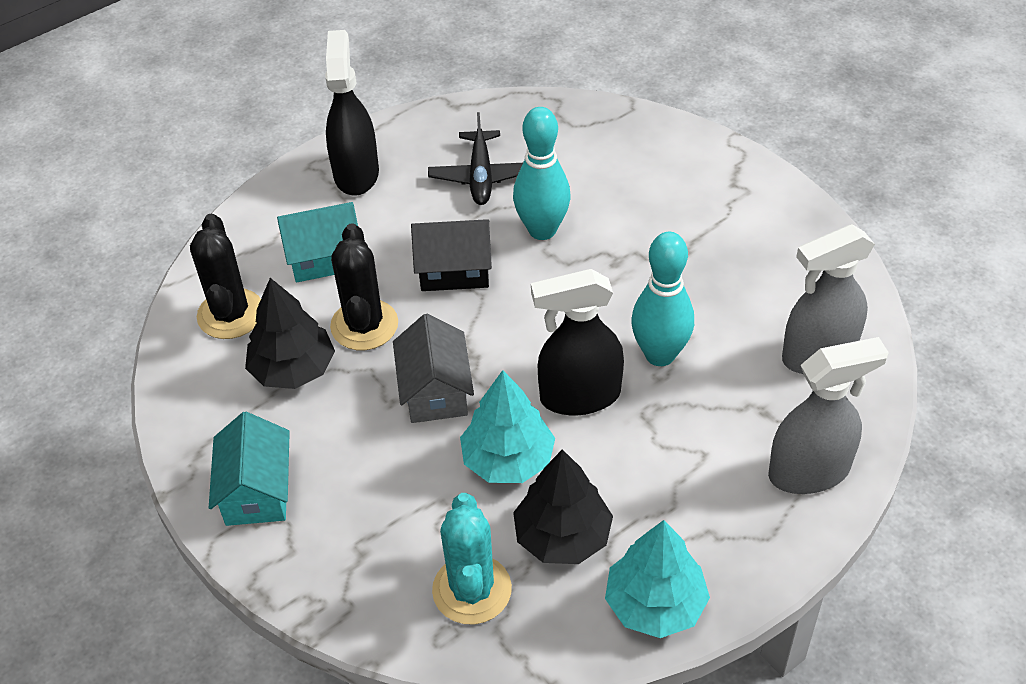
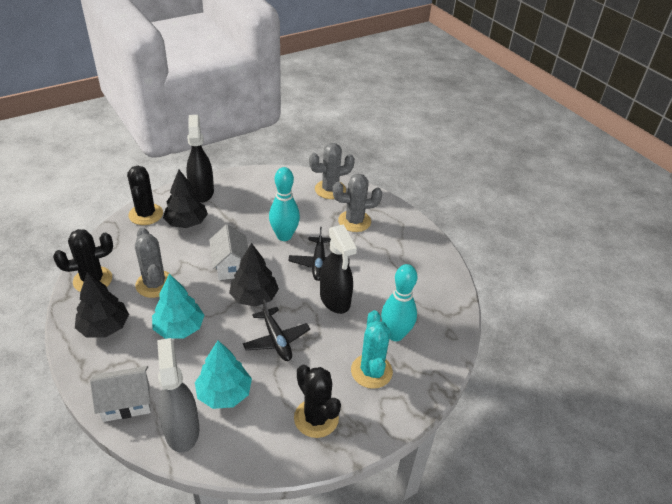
black cactus: 2 -> 3
black house: 1 -> 0
black plane: 1 -> 2
black tree: 2 -> 3
grey cactus: 0 -> 3
grey house: 1 -> 0
grey spray bottle: 2 -> 1
turquoise house: 2 -> 0
white house: 0 -> 2

